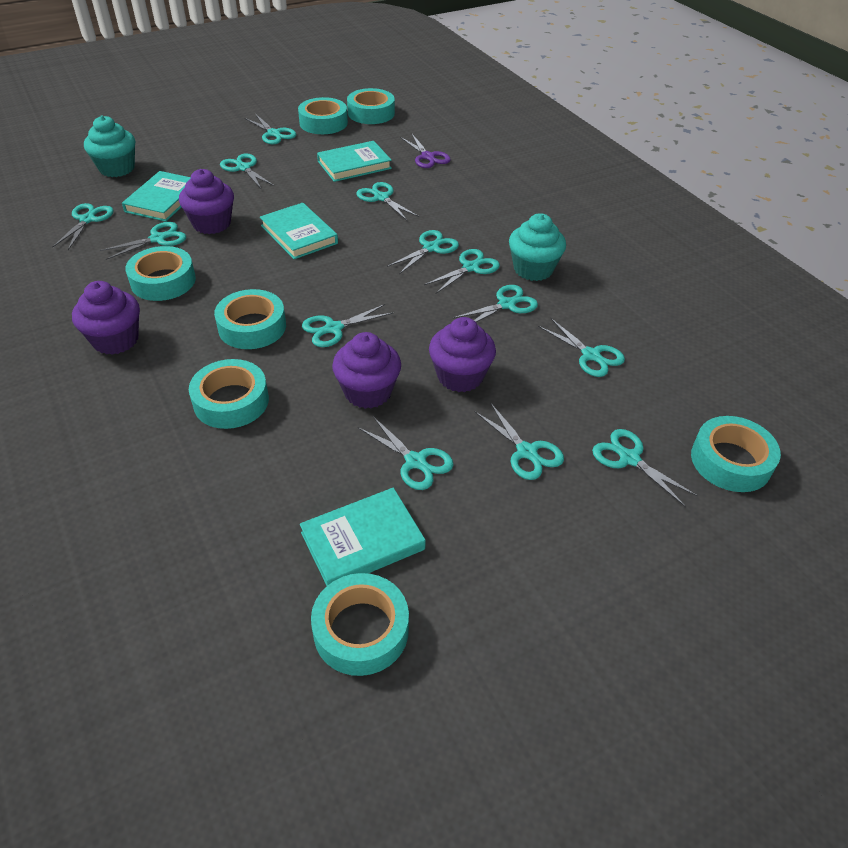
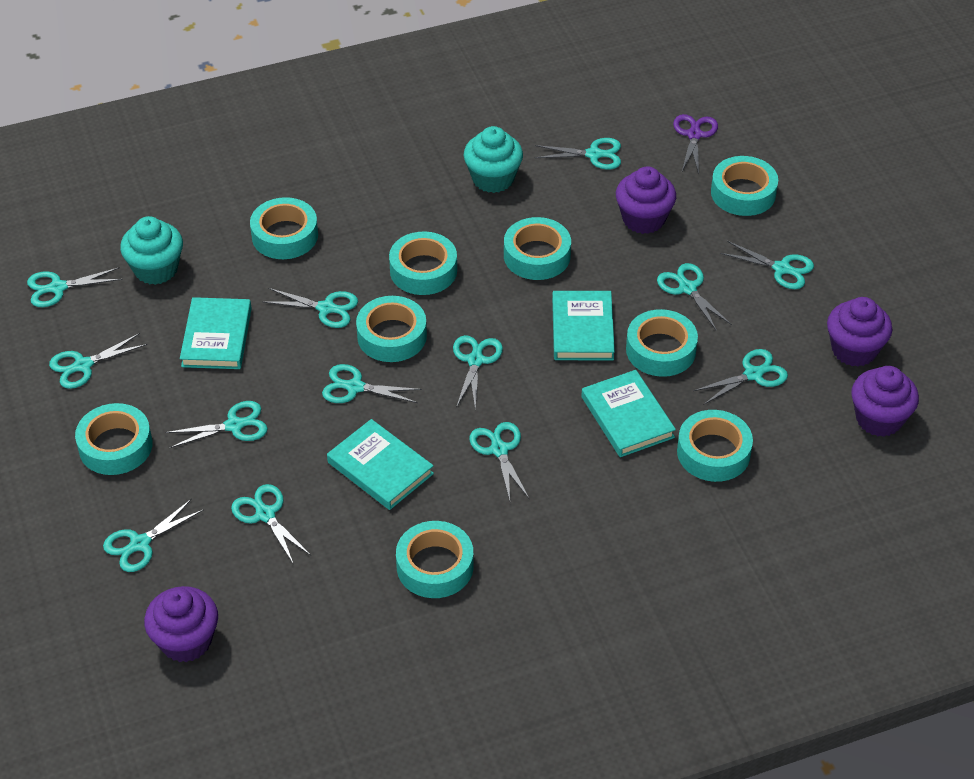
turquoise tape: 7 -> 9

